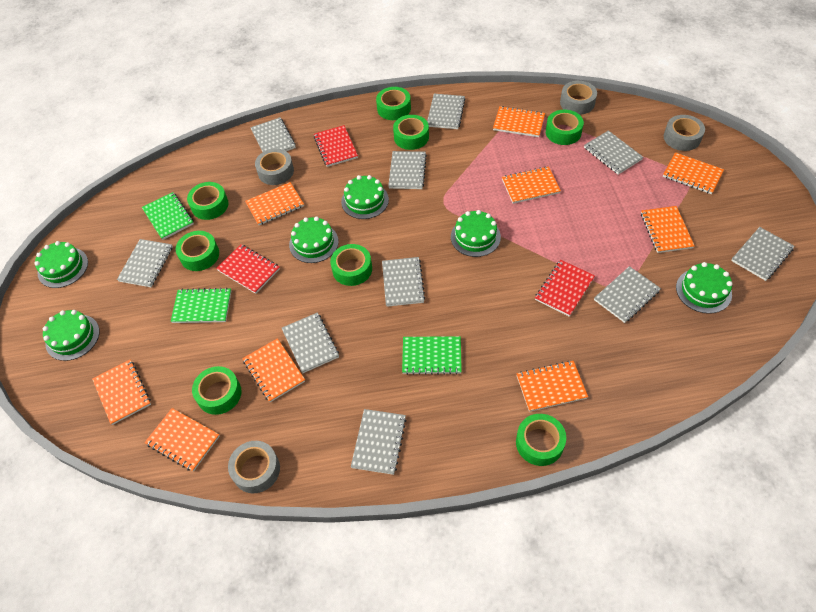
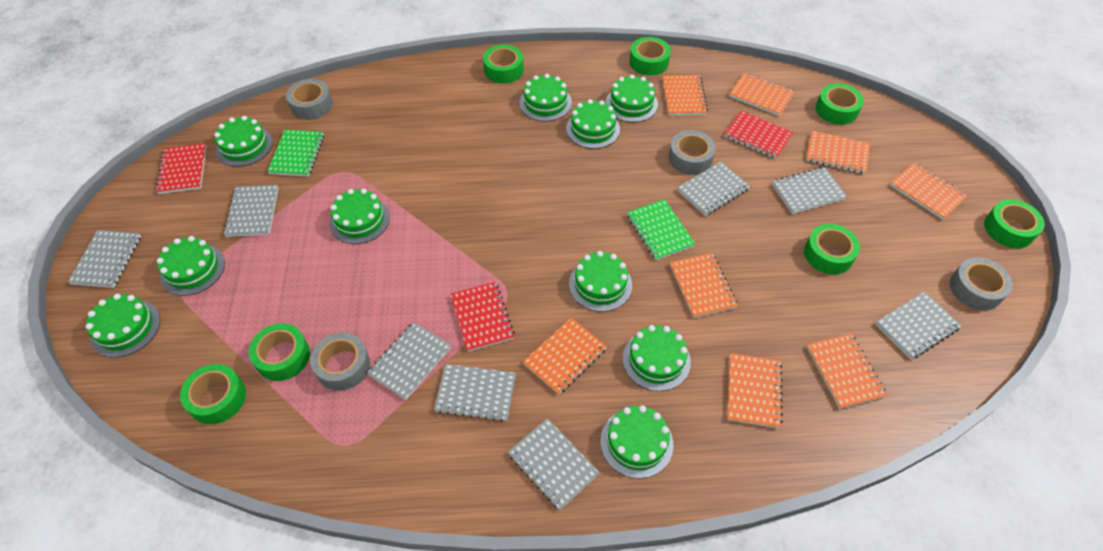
green cake: 6 -> 10
green notebook: 3 -> 2
green tape: 8 -> 7
grey notebook: 10 -> 8
orange notebook: 9 -> 8

